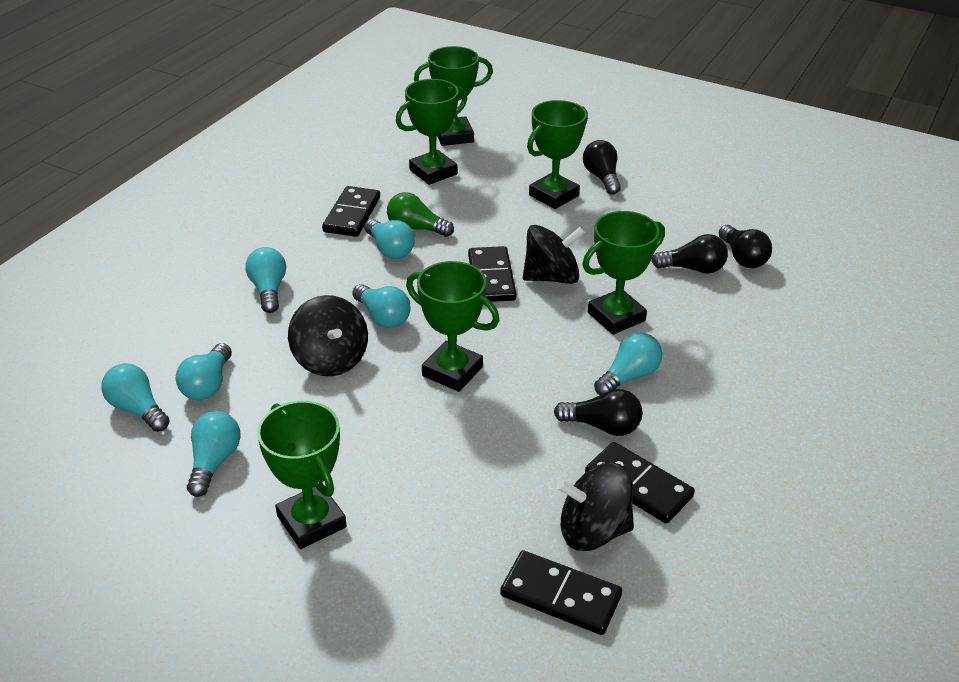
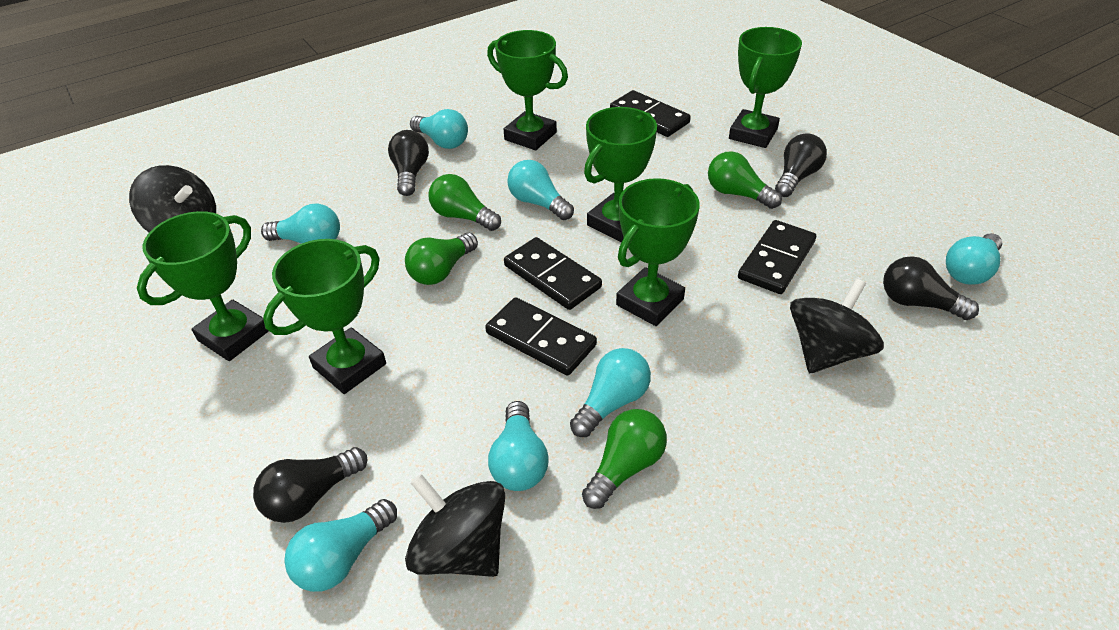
green light bulb: 1 -> 4

